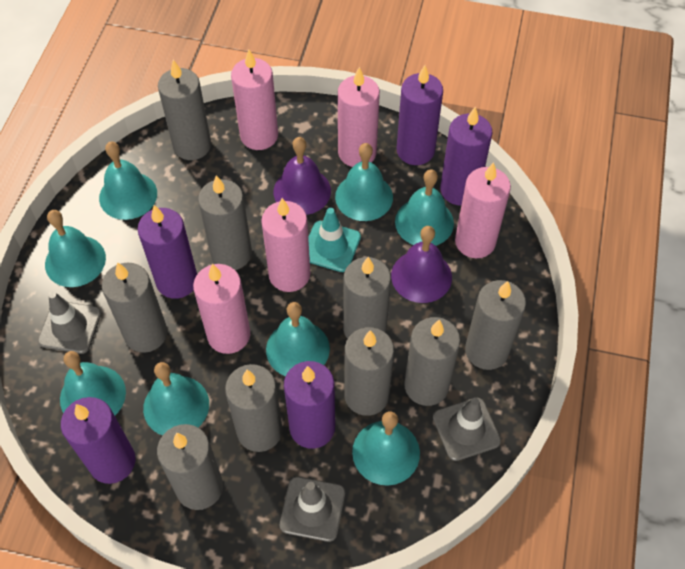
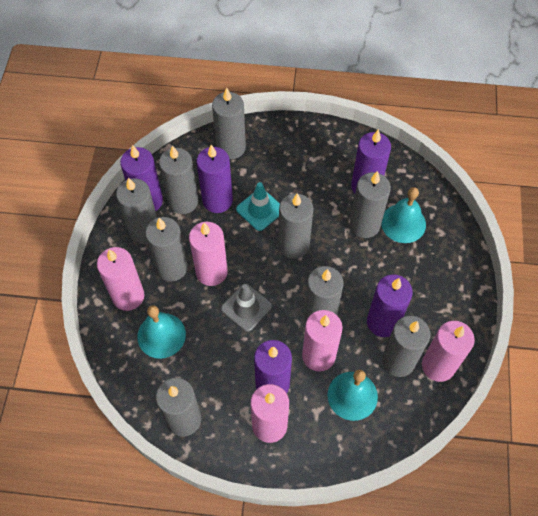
grey traffic cone: 3 -> 1
purple bell: 2 -> 0
turquoise bell: 8 -> 3

